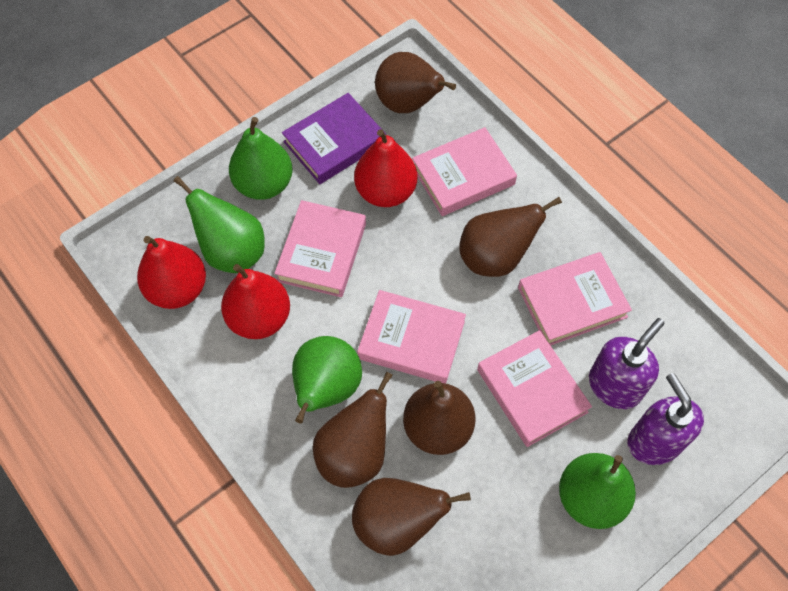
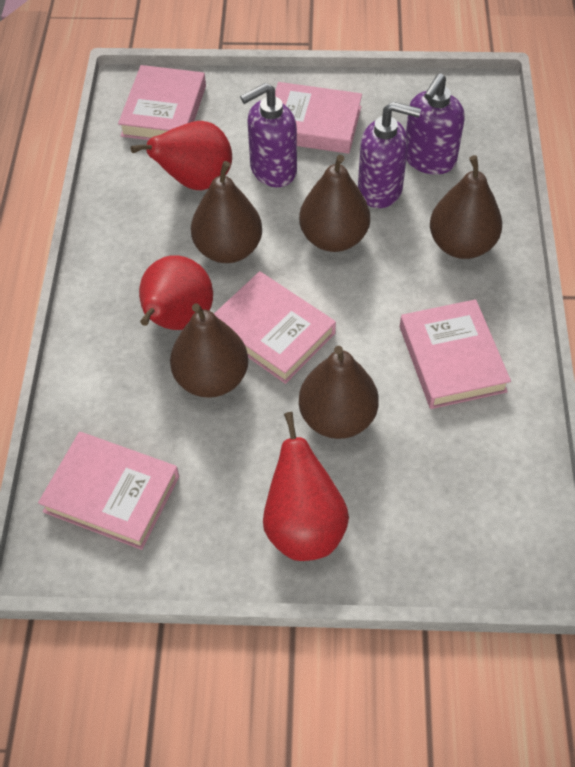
green pear: 4 -> 0
purple book: 1 -> 0
purple soap dispenser: 2 -> 3

